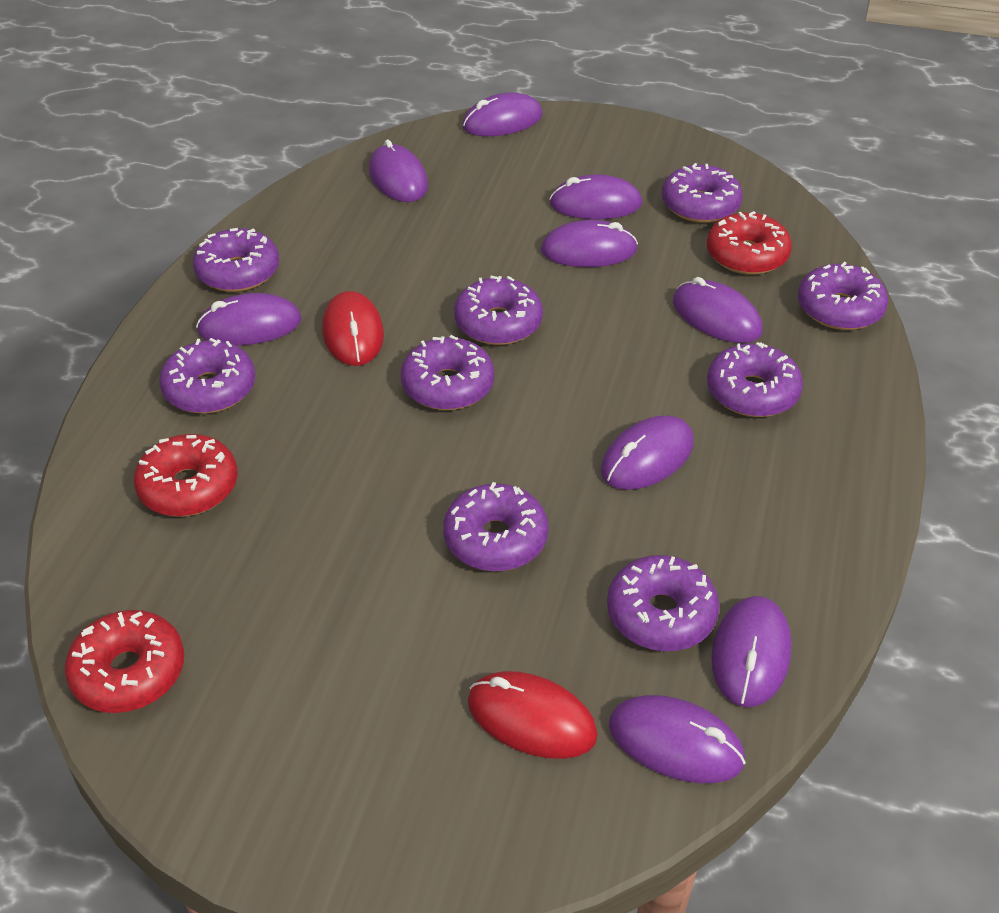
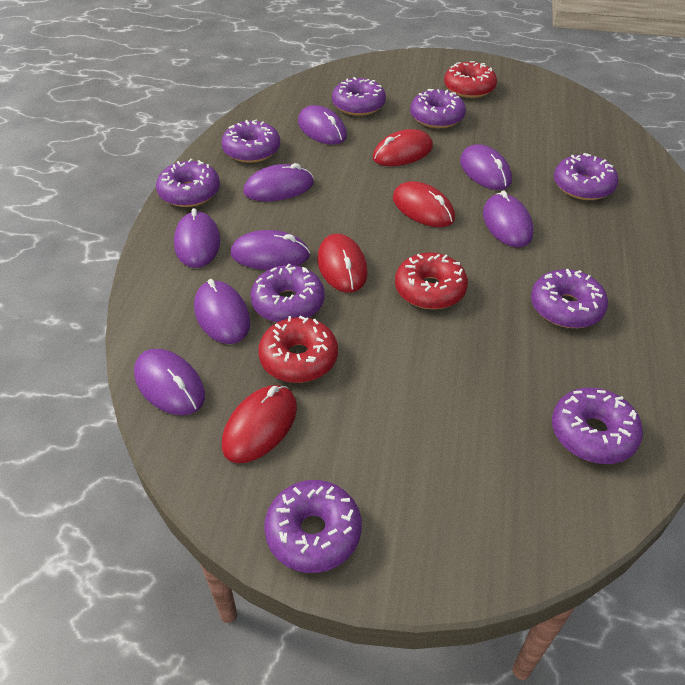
purple mouse: 9 -> 8
red mouse: 2 -> 4

